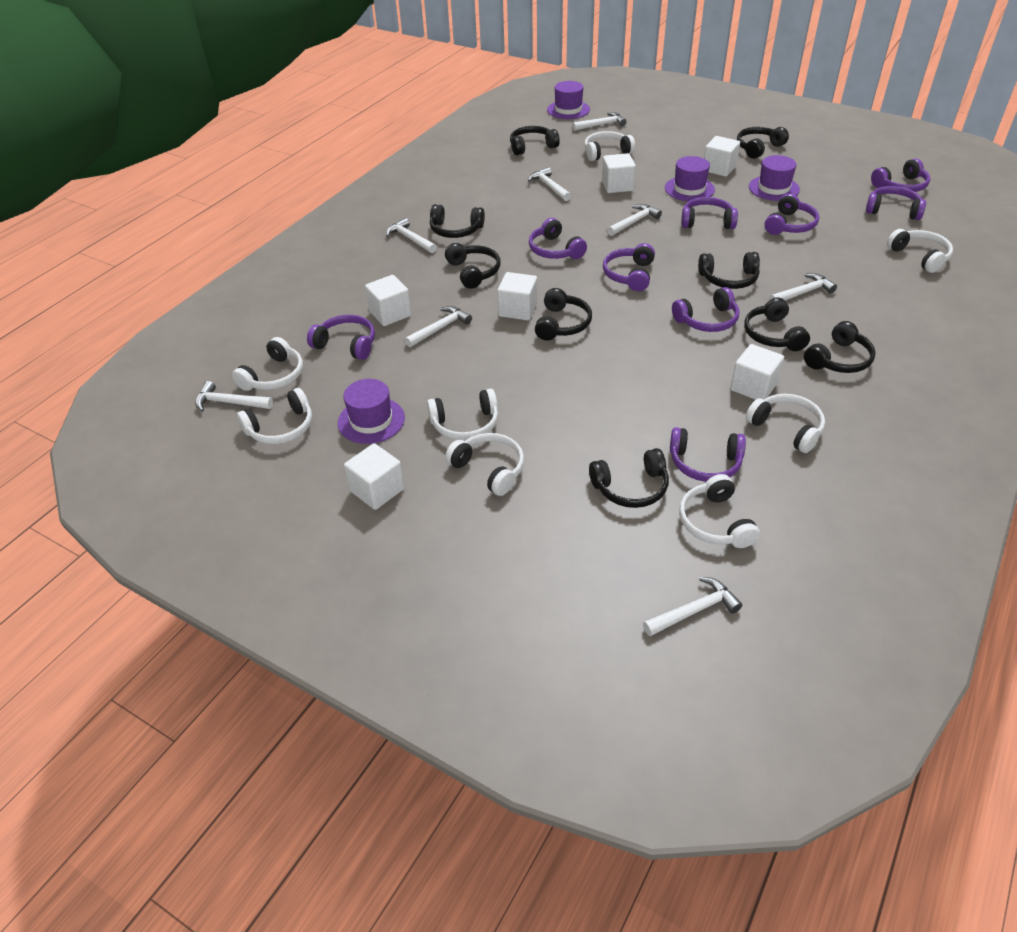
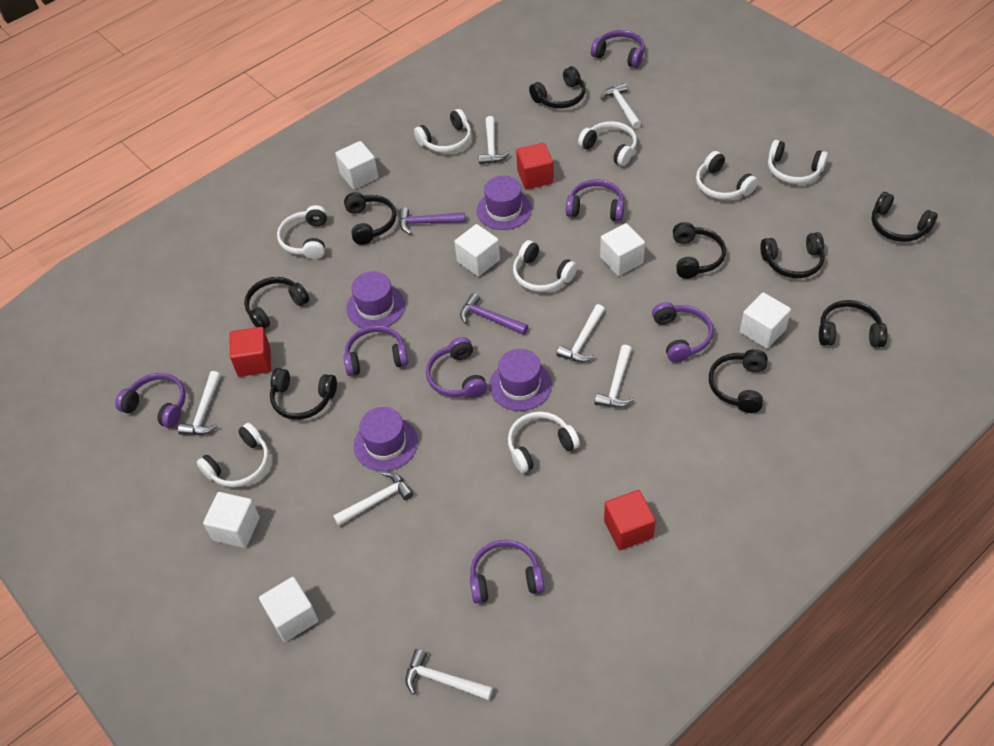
purple hammer: 0 -> 2
purple headphones: 9 -> 7
red cube: 0 -> 3
white hammer: 8 -> 7

